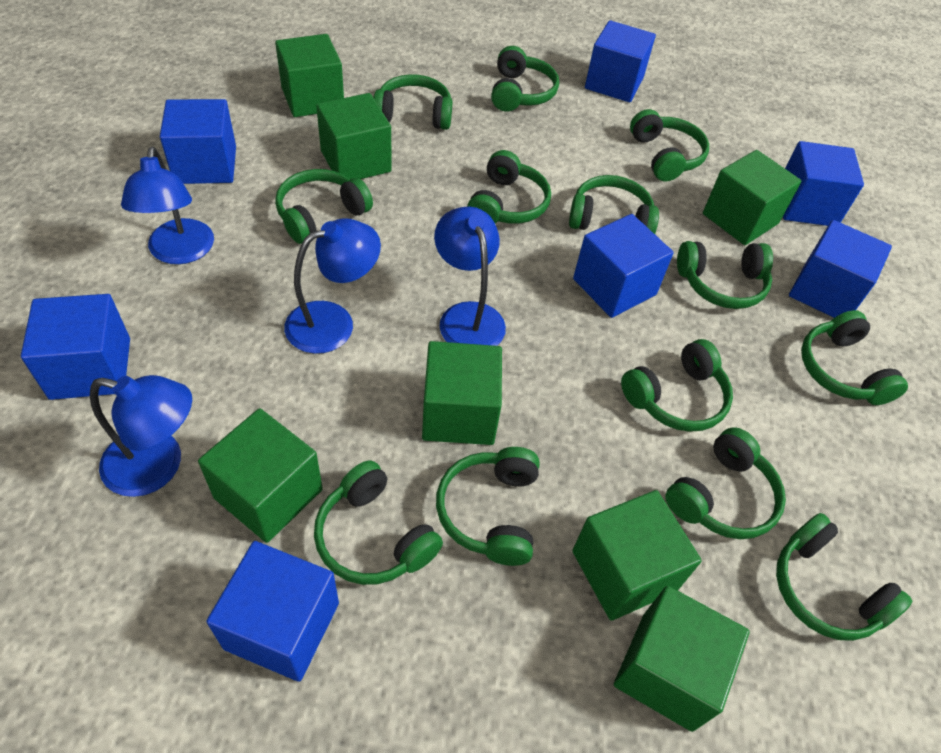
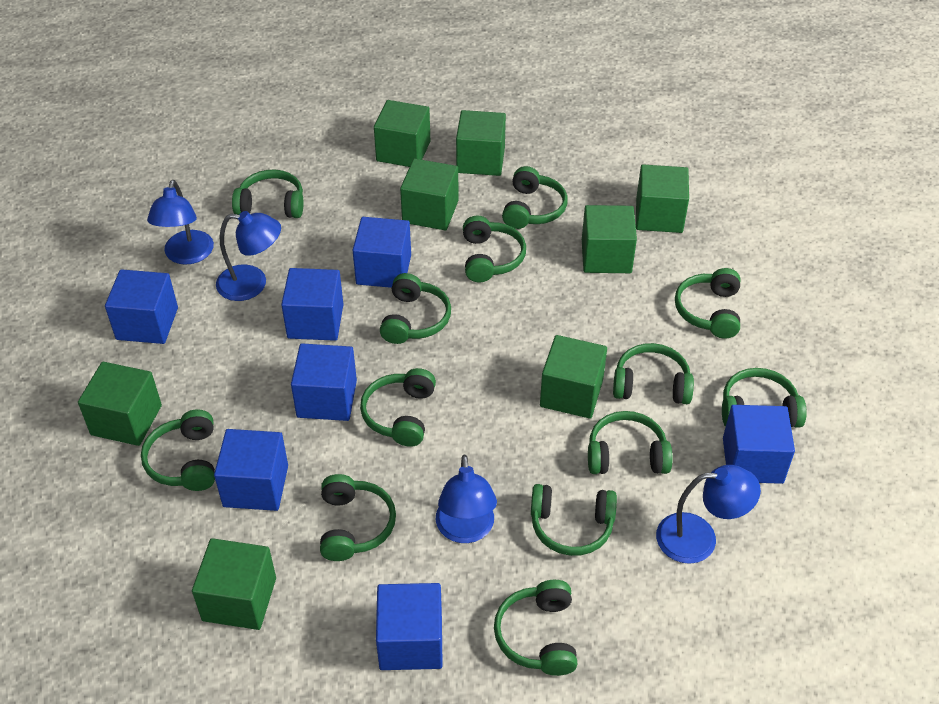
green cube: 7 -> 8

